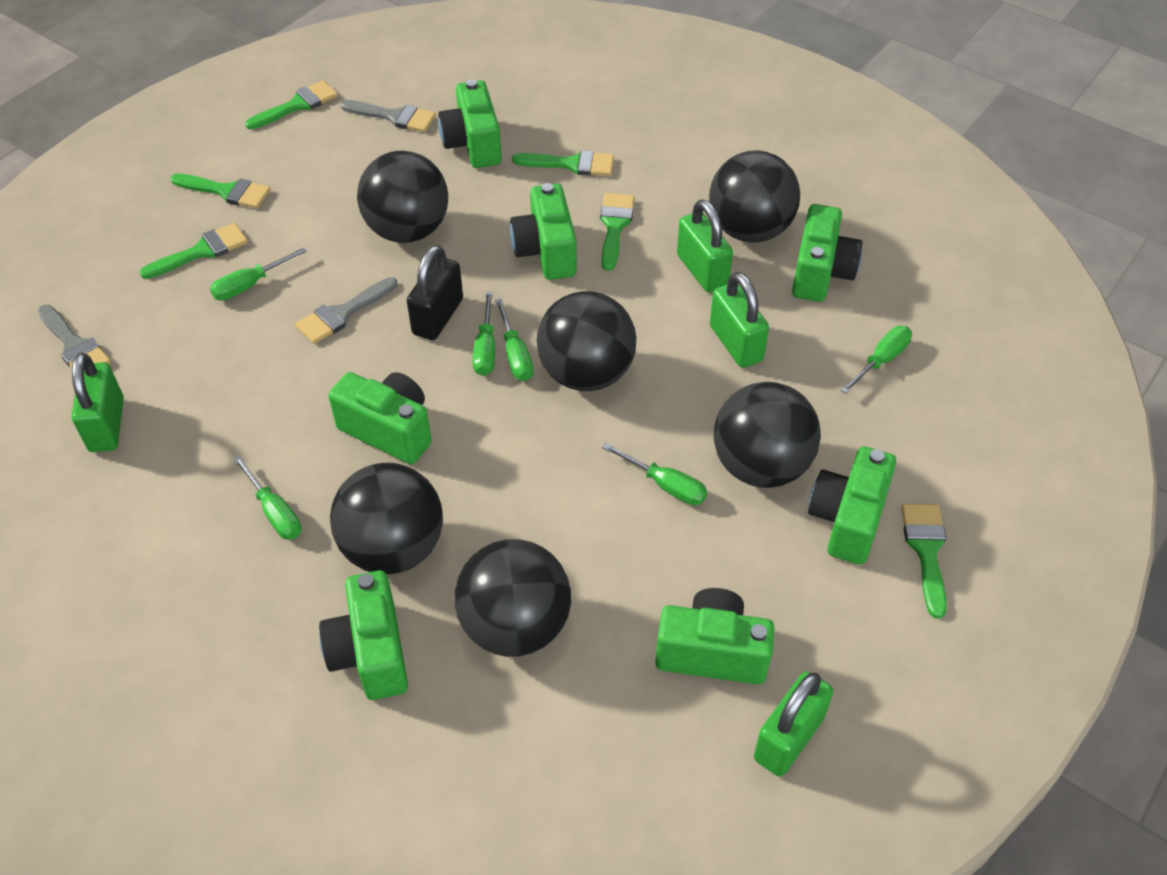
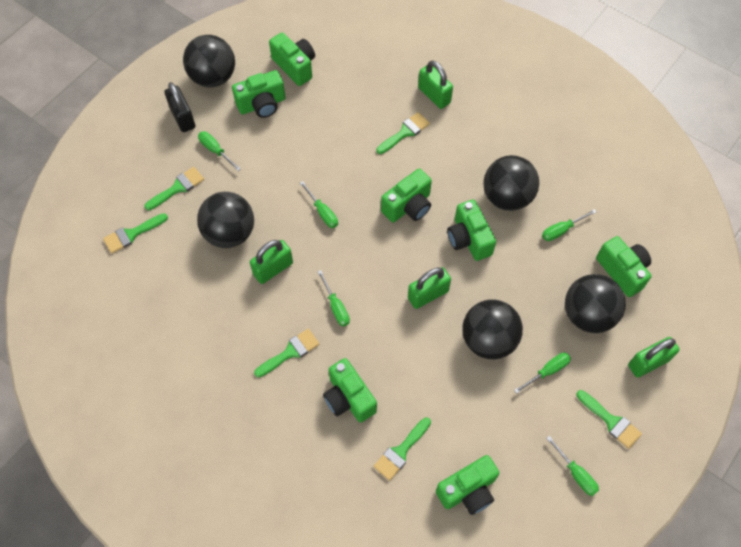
black ball: 6 -> 5
grey brush: 3 -> 0

